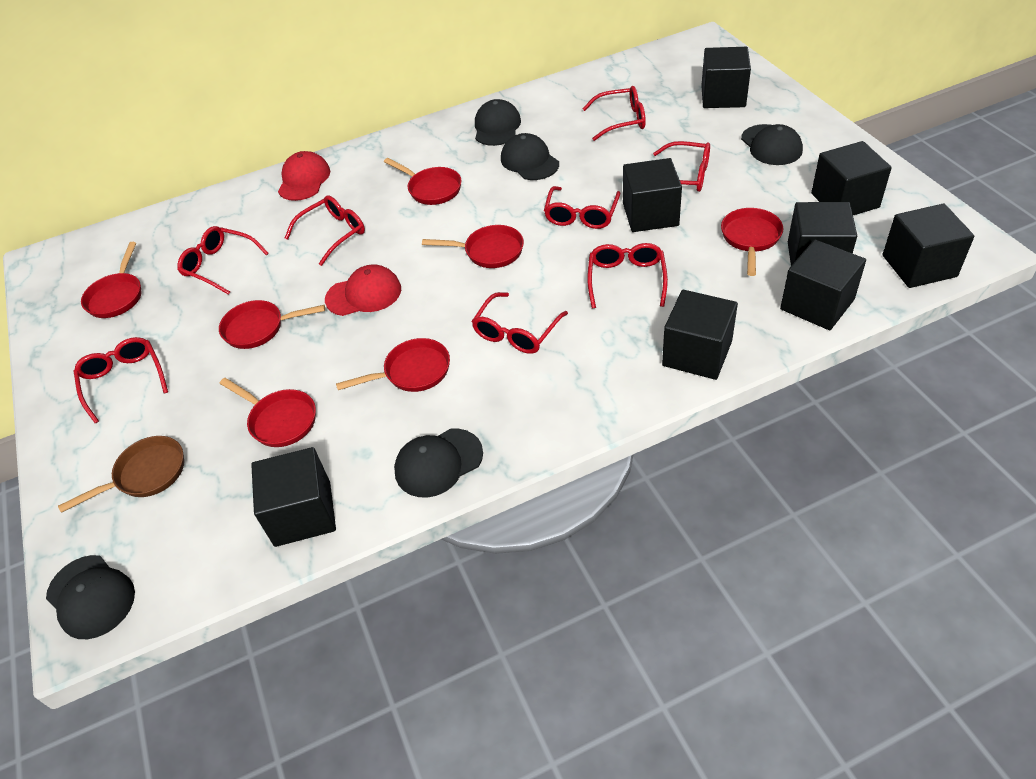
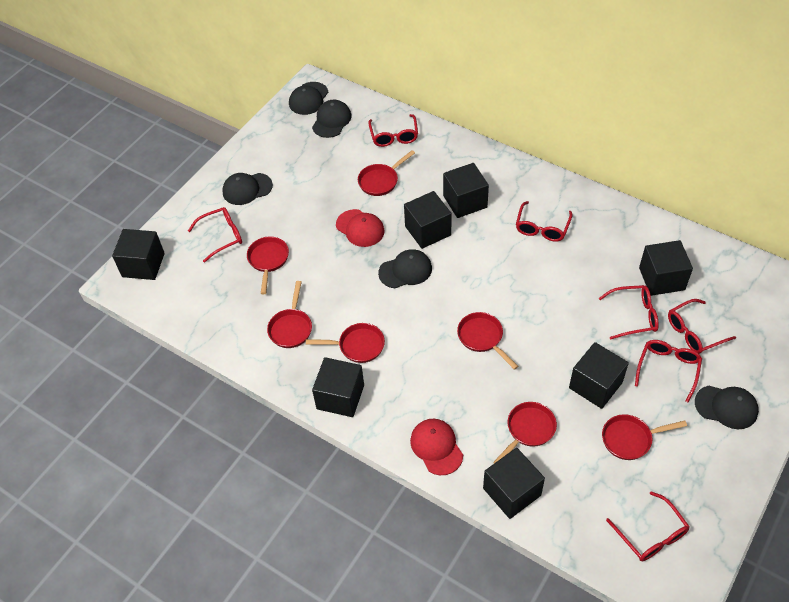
black cube: 8 -> 7
brown pan: 1 -> 0
red glasses: 8 -> 7

